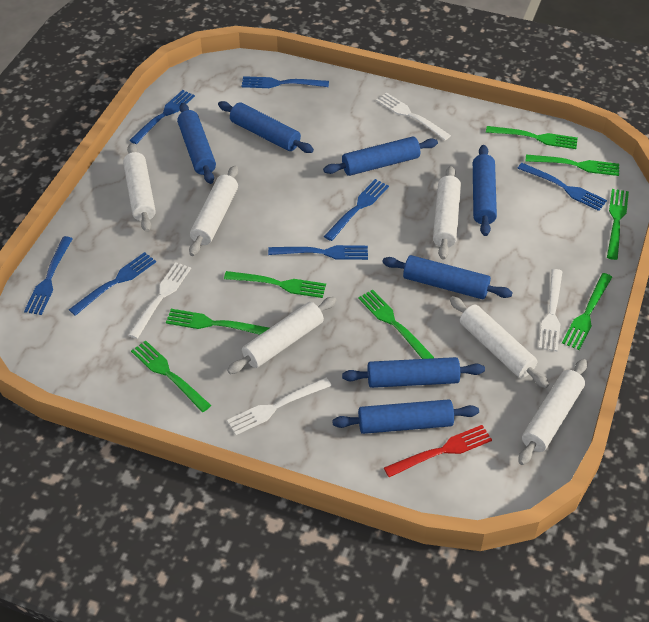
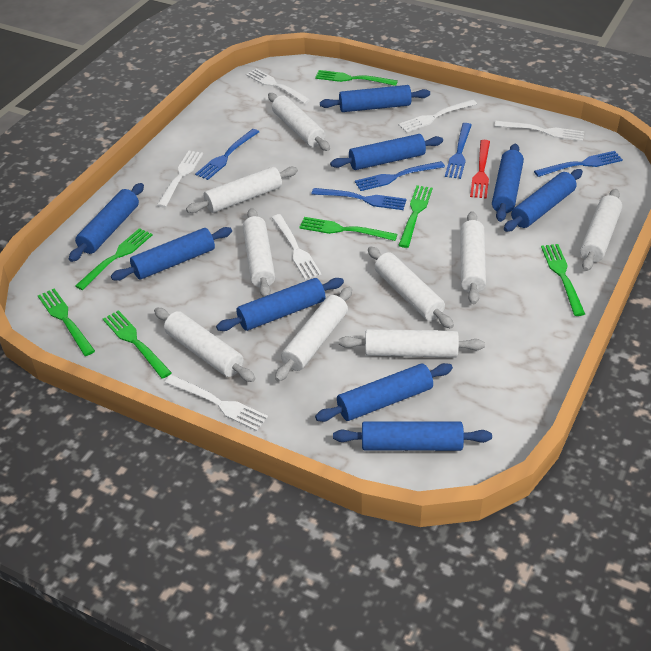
blue fork: 7 -> 5
blue rolling pin: 7 -> 9
green fork: 8 -> 7
white fork: 4 -> 6
white rolling pin: 6 -> 9

